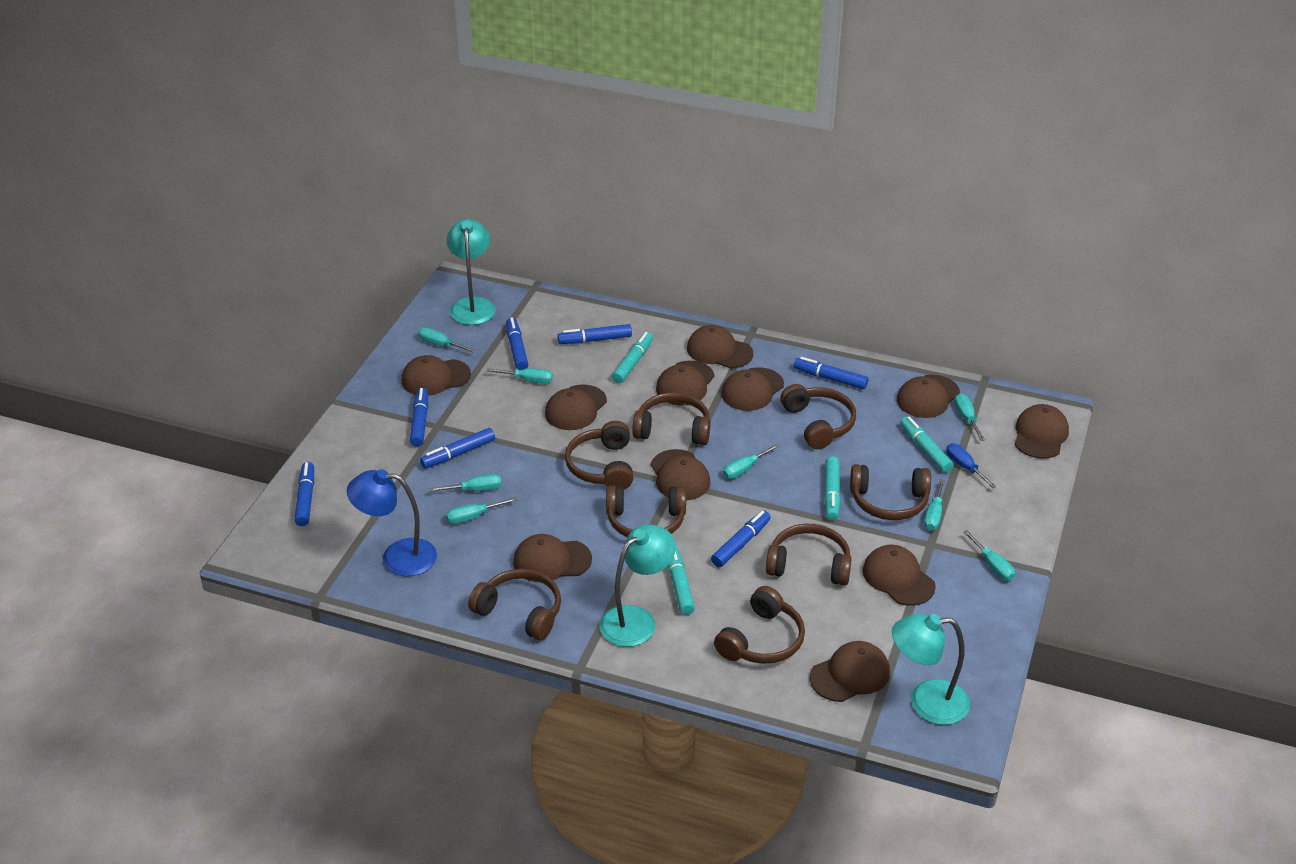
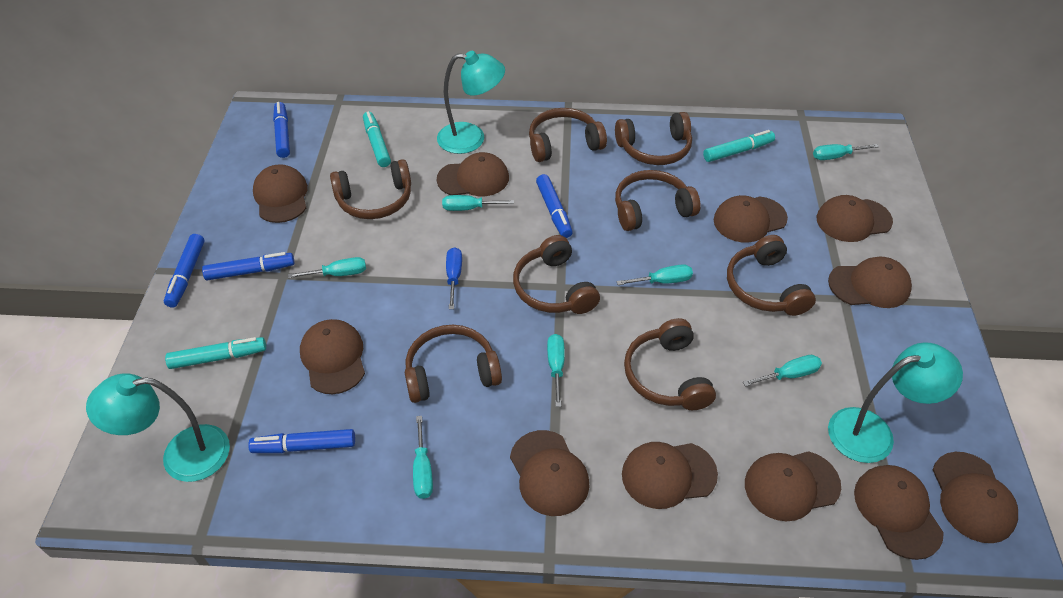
blue lamp: 1 -> 0
blue marker: 7 -> 5
turquoise marker: 4 -> 3
turquoise screwdriver: 8 -> 7

